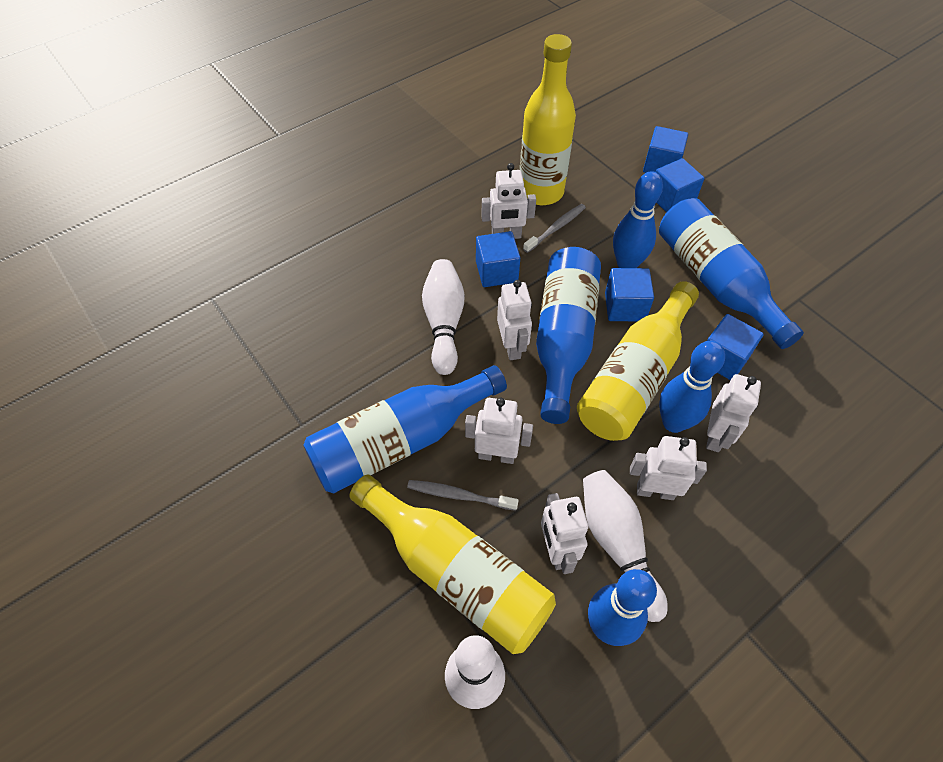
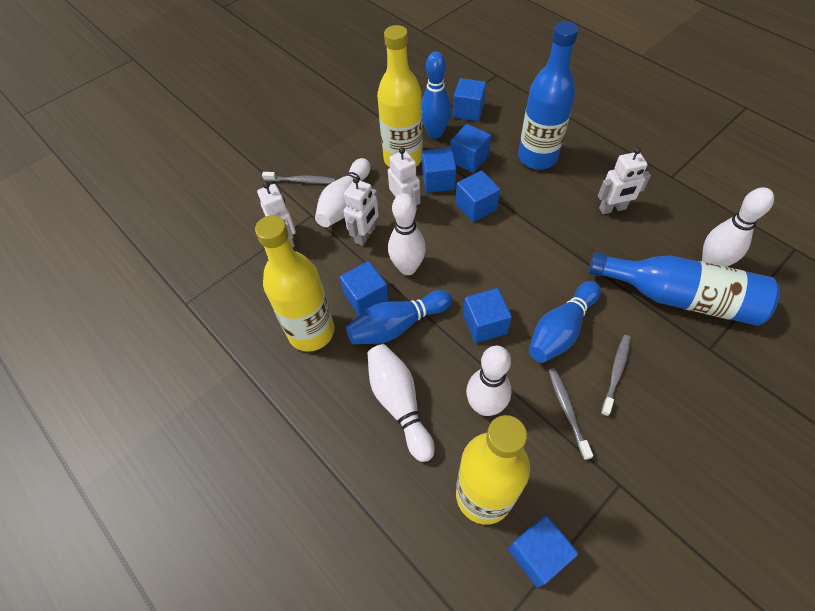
blue bottle: 3 -> 2
blue cube: 5 -> 7
grey toothbrush: 2 -> 3
white bowling pin: 3 -> 5
white robot: 6 -> 4

